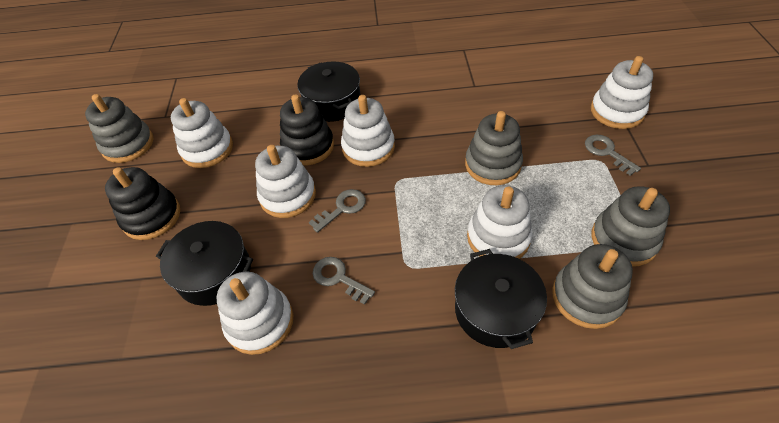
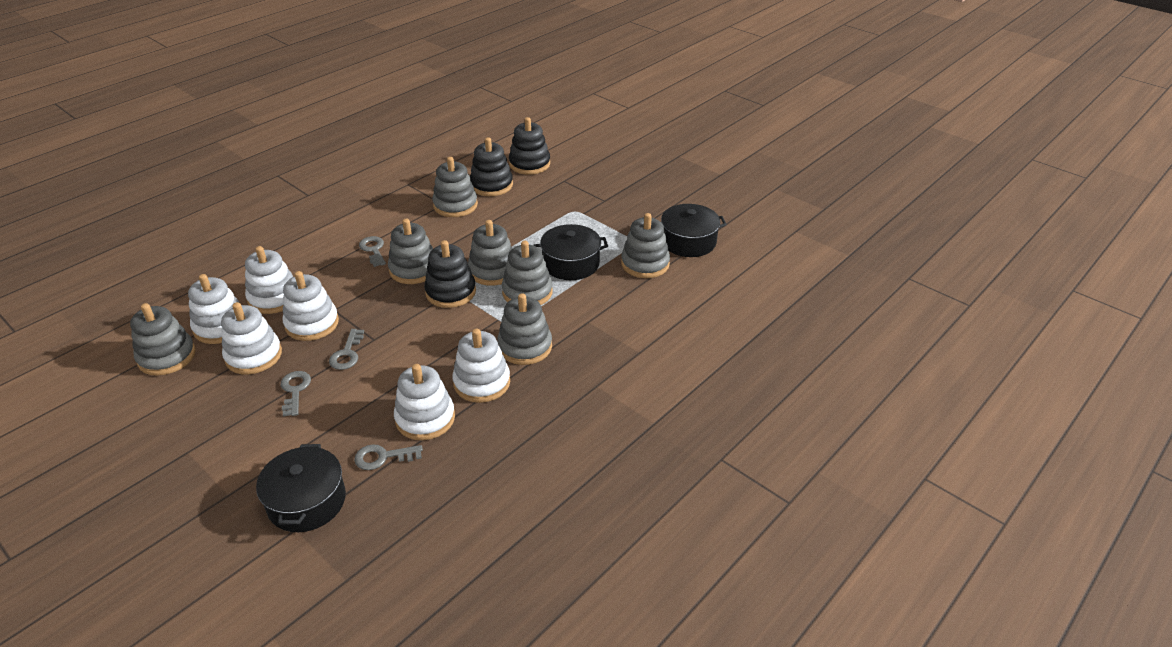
black stacking toy: 2 -> 3
grey key: 3 -> 4
grey stacking toy: 4 -> 7

